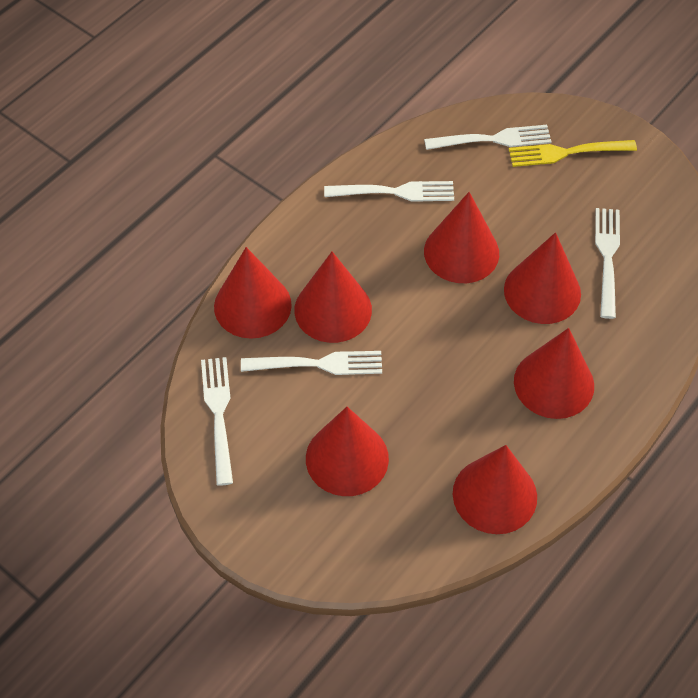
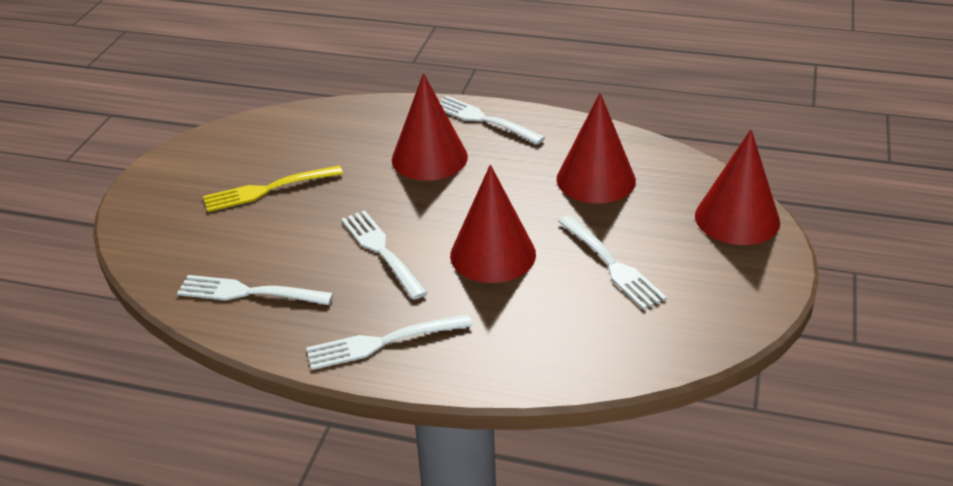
red cone: 7 -> 4

